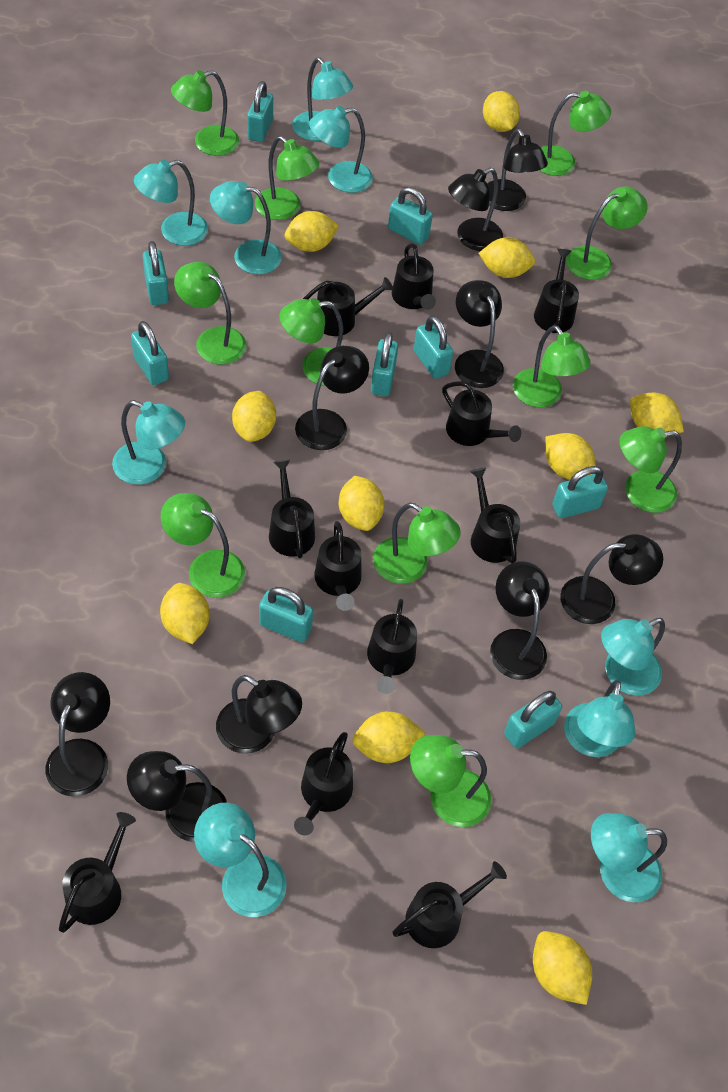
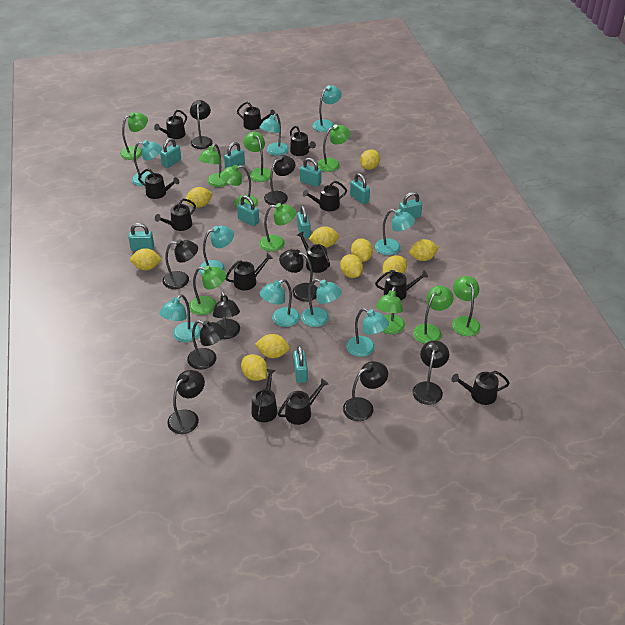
black watering can: 11 -> 12
green lamp: 11 -> 10

